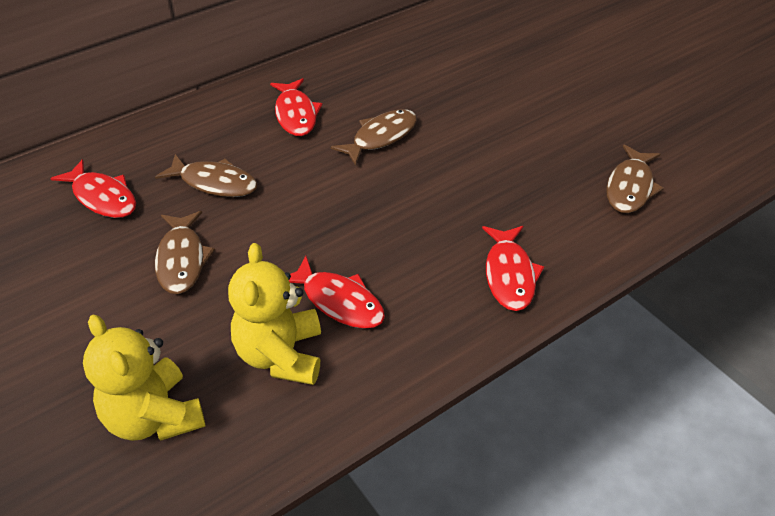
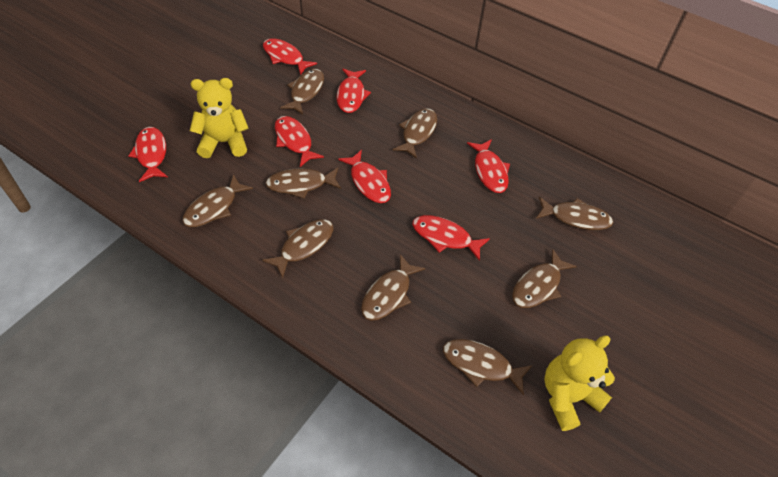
brown fish: 4 -> 9
red fish: 4 -> 7

